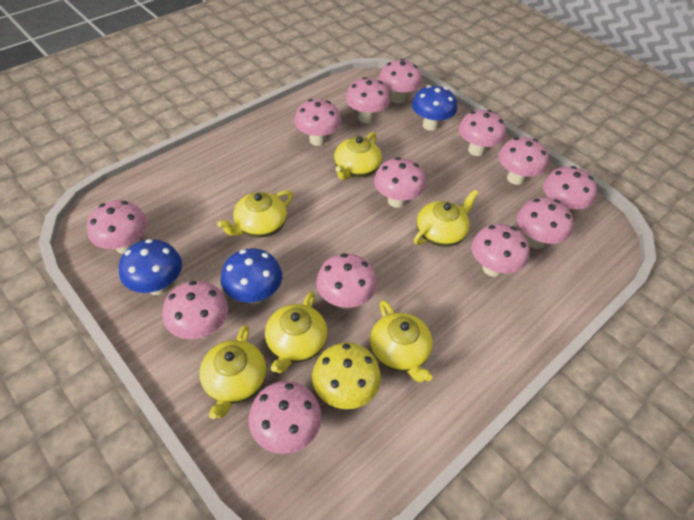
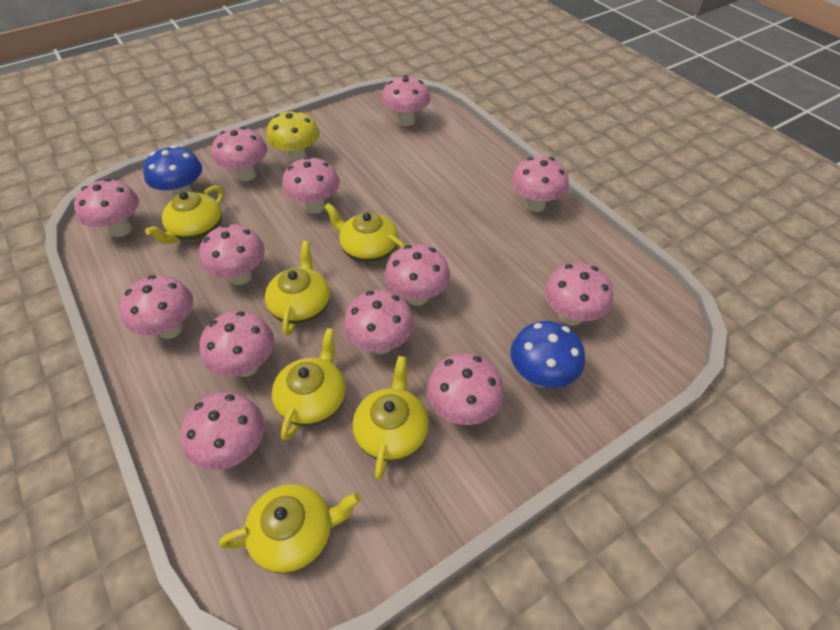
blue mushroom: 3 -> 2

